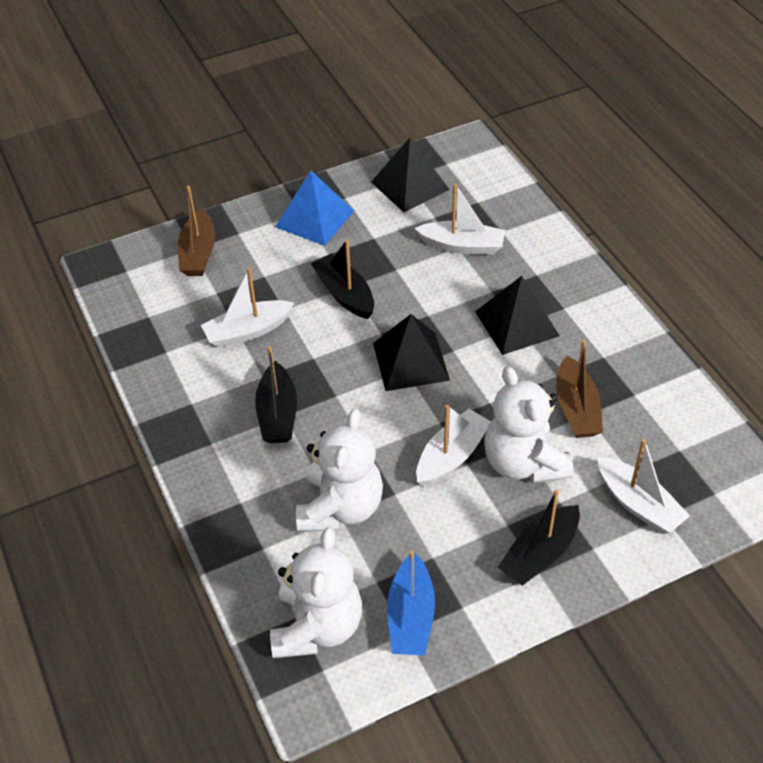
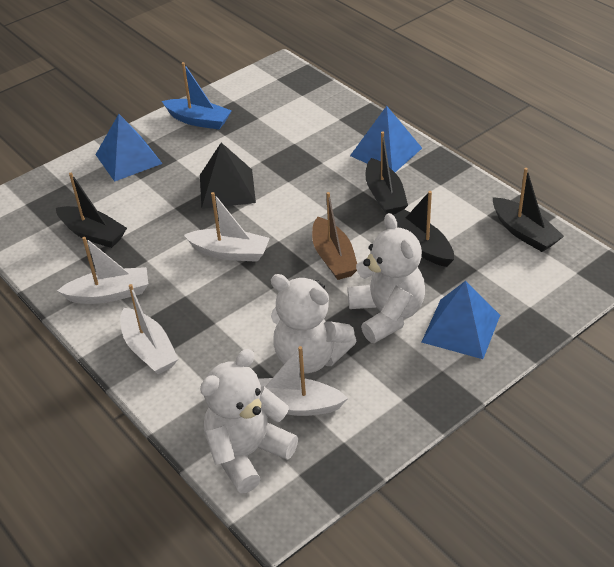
black boat: 3 -> 4
black pyramid: 3 -> 1
blue pyramid: 1 -> 3
brown boat: 2 -> 1

